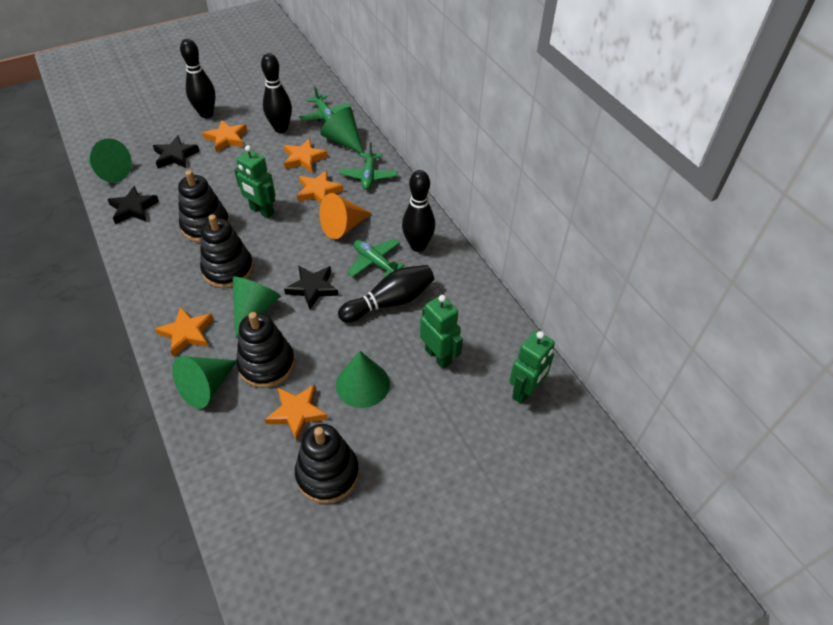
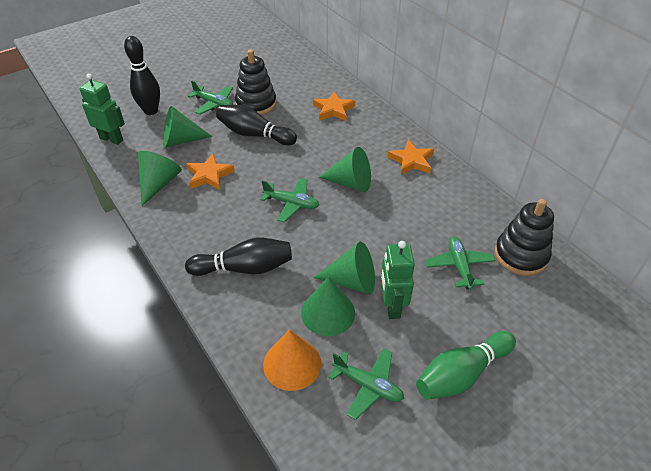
black bowling pin: 4 -> 3
black stacking toy: 4 -> 2
black star: 3 -> 0
green bowling pin: 0 -> 1
green plane: 3 -> 4
green robot: 3 -> 2
orange star: 5 -> 3

